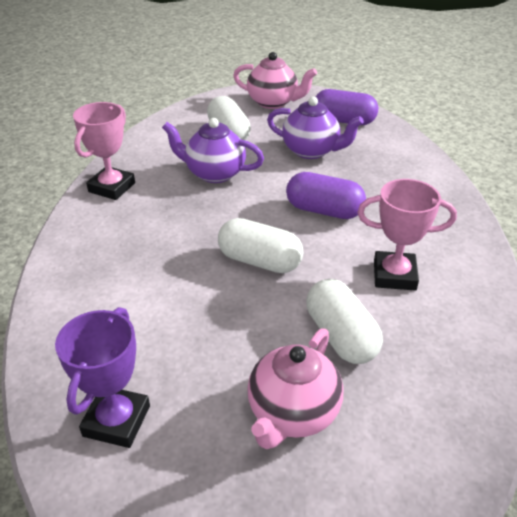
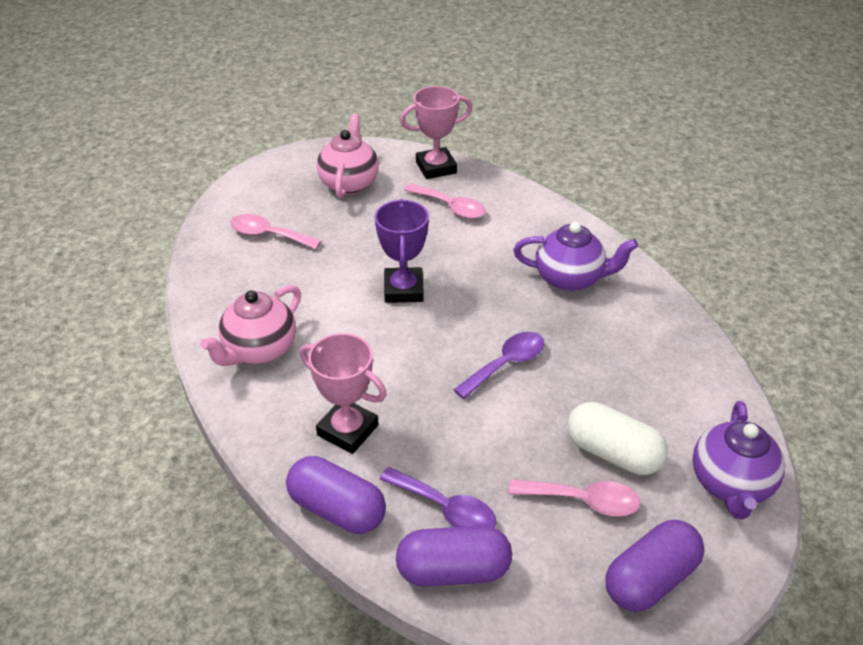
pink spoon: 0 -> 3
purple capsule: 2 -> 3
purple spoon: 0 -> 2
white capsule: 3 -> 1

